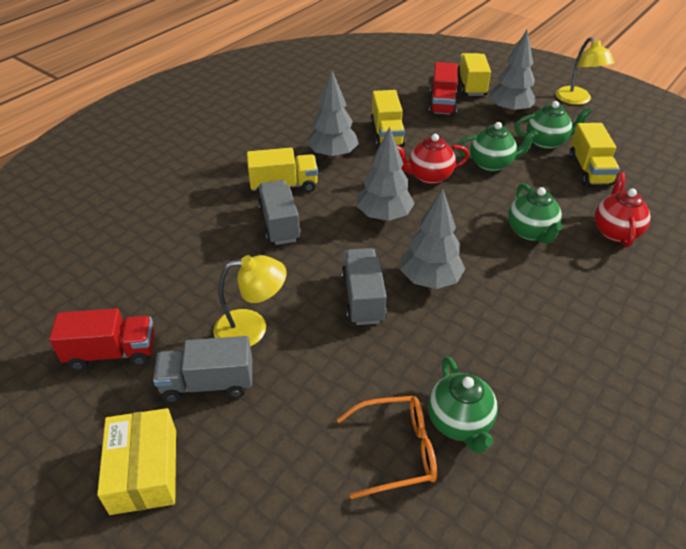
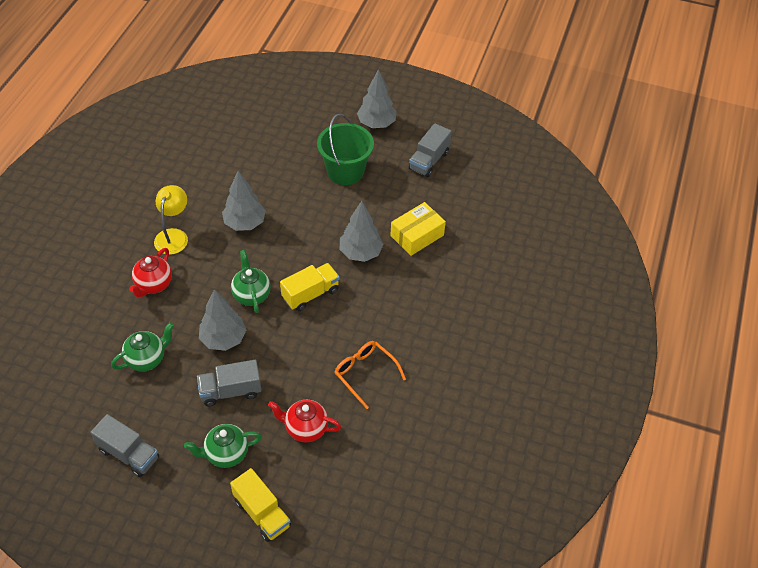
green bucket: 0 -> 1
green teapot: 4 -> 3
red truck: 2 -> 0
yellow lamp: 2 -> 1
yellow truck: 4 -> 2

